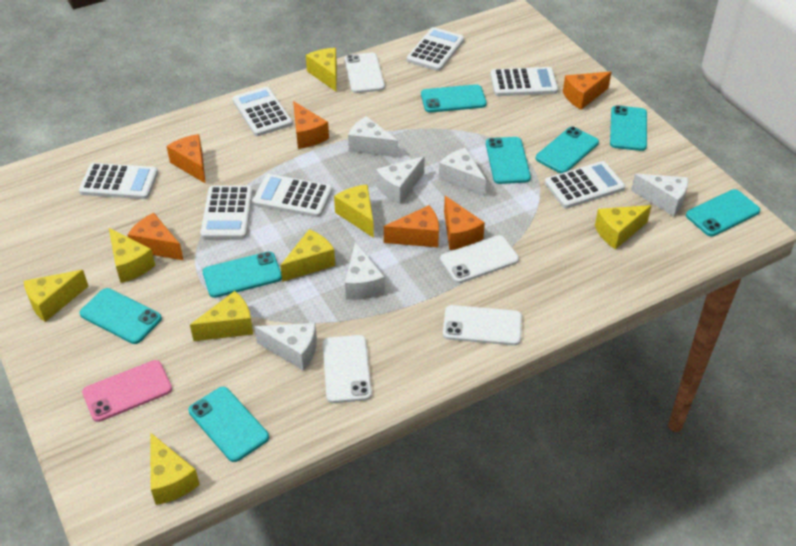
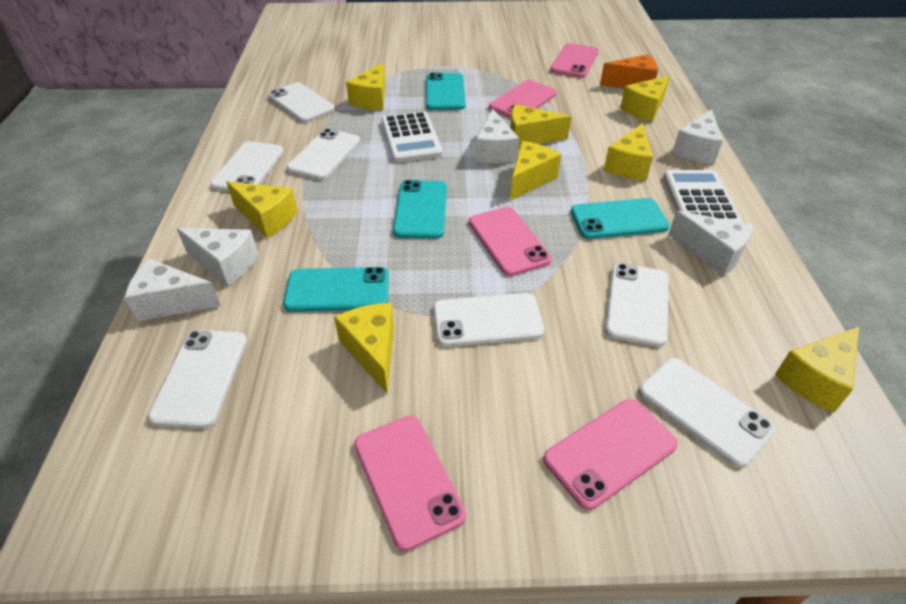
orange cheese: 6 -> 1
pink phone: 1 -> 5
turquoise phone: 8 -> 4
white calculator: 7 -> 2
white cheese: 6 -> 5
white phone: 4 -> 7

